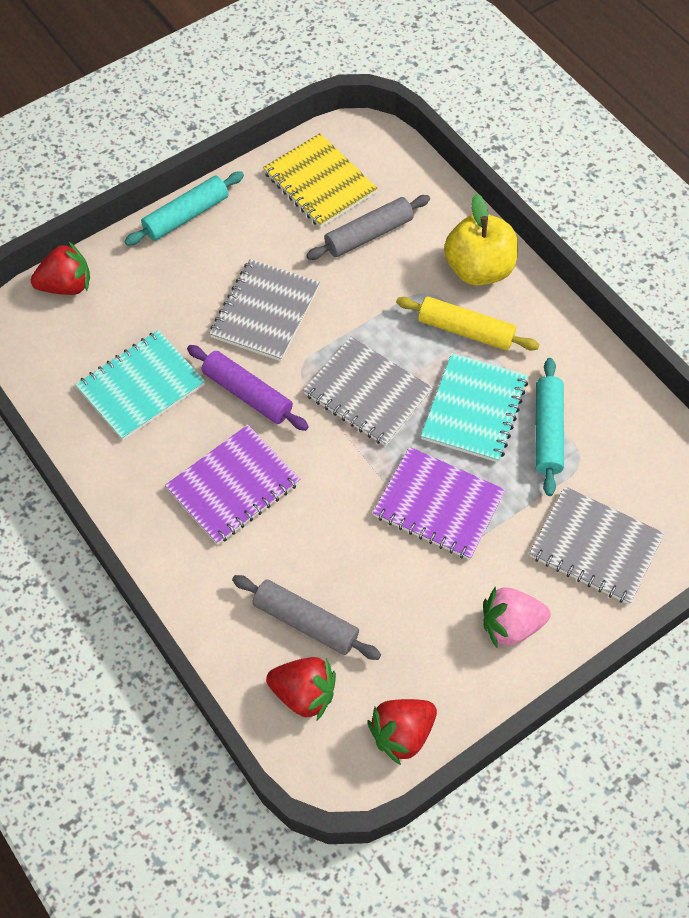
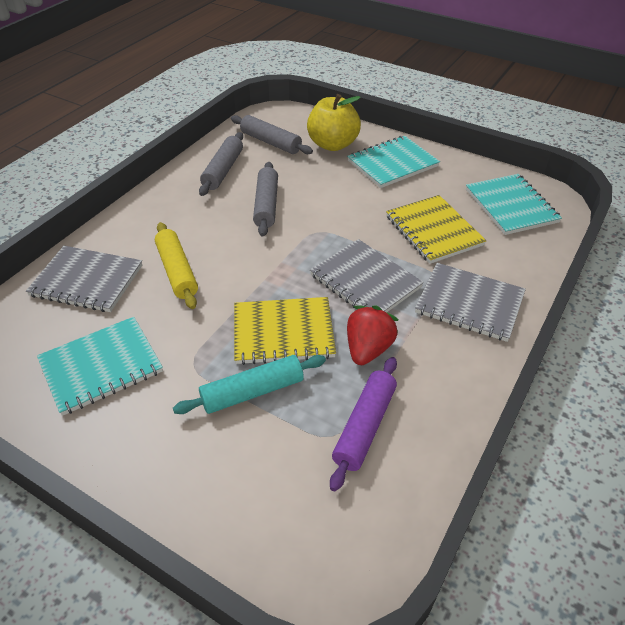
grey rolling pin: 2 -> 3
pink strawberry: 1 -> 0
purple notebook: 2 -> 0
red strawberry: 3 -> 1
turquoise notebook: 2 -> 3
turquoise rolling pin: 2 -> 1
yellow notebook: 1 -> 2

